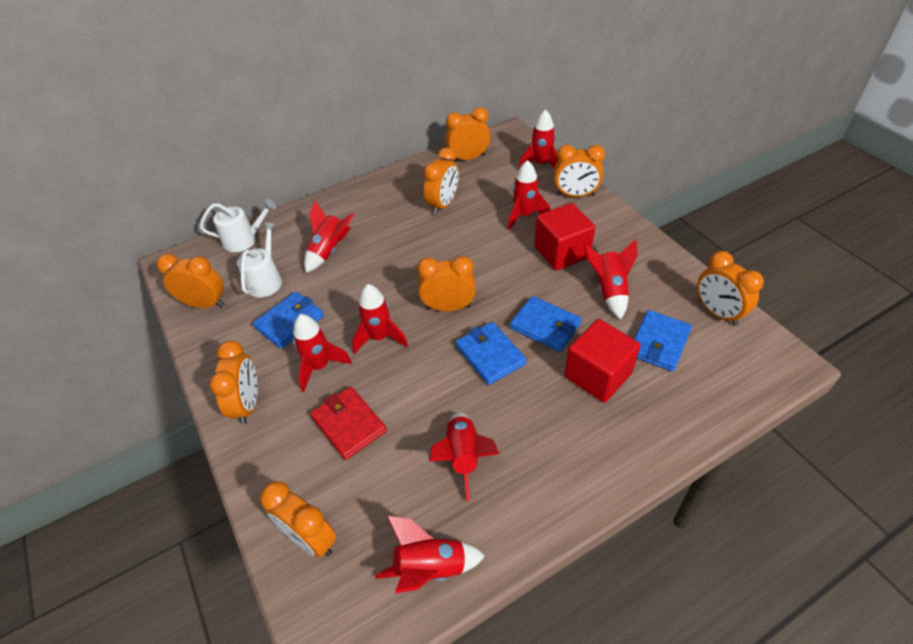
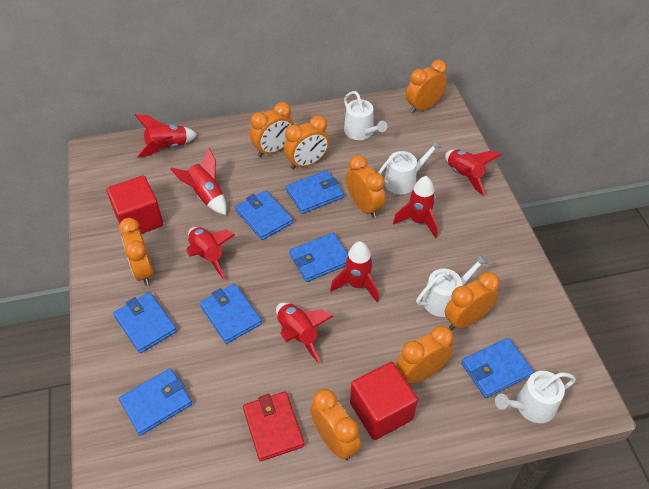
blue wallet: 4 -> 7
red rocket: 8 -> 7
white watering can: 2 -> 4

